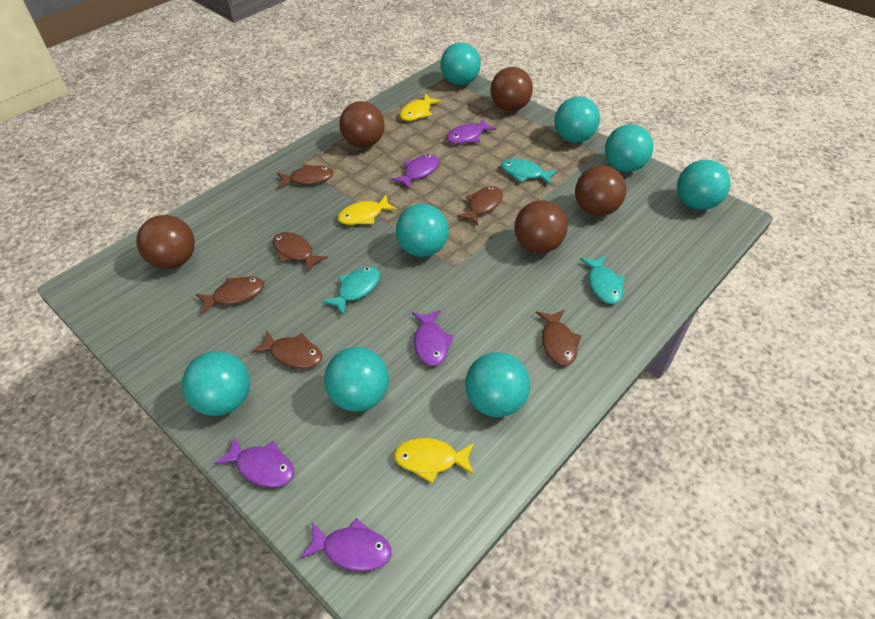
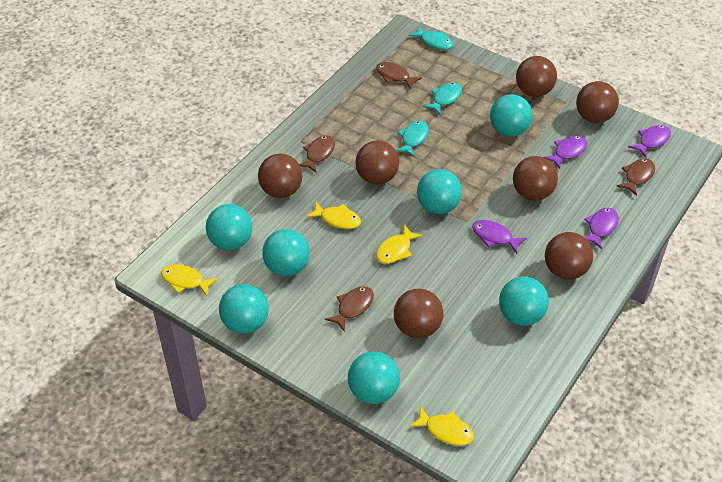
brown ball: 5 -> 7
brown fish: 6 -> 4
purple fish: 5 -> 4
turquoise ball: 8 -> 7
yellow fish: 3 -> 4

